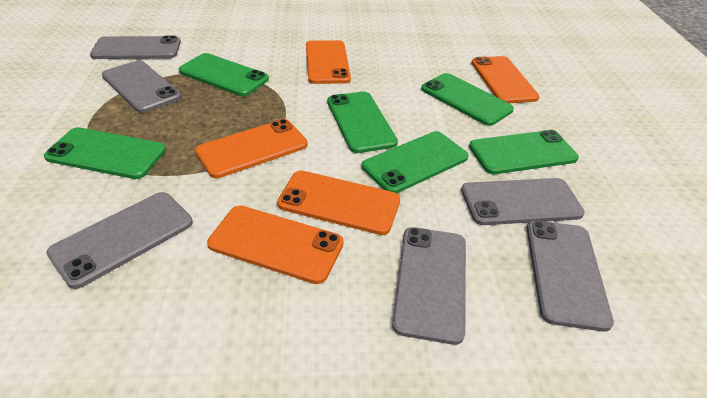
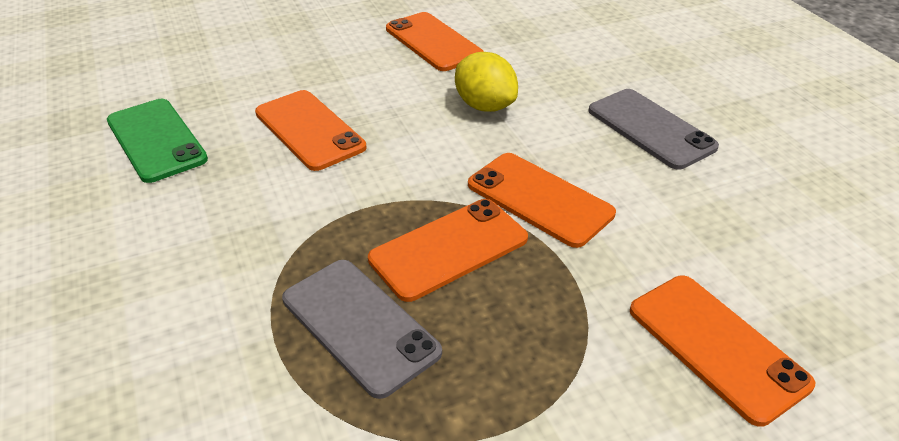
green phone: 6 -> 1
grey phone: 6 -> 2
yellow lemon: 0 -> 1

